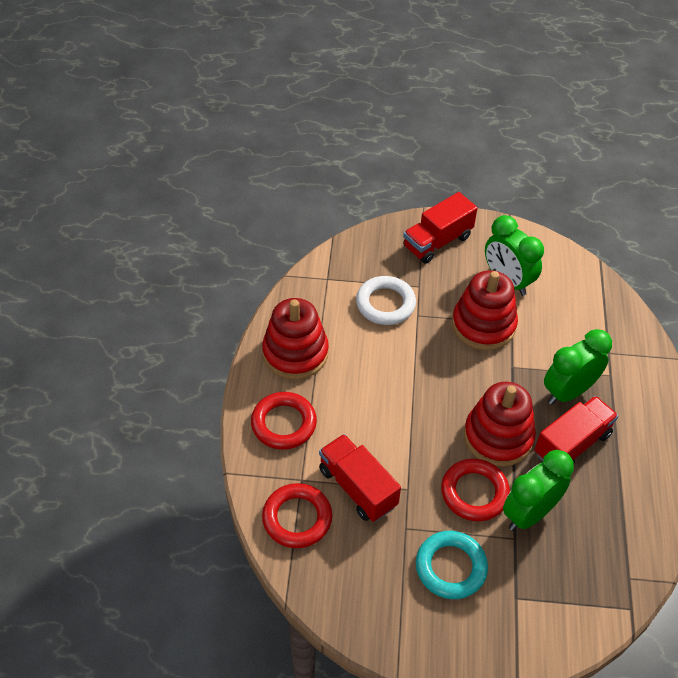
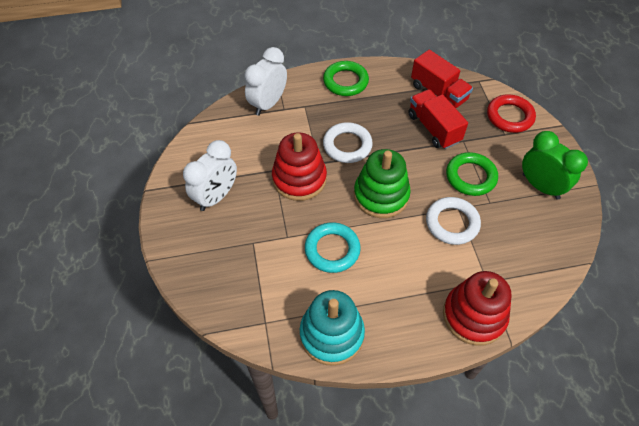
green clock: 3 -> 1
green ring: 0 -> 2
green stacking toy: 0 -> 1
red ring: 3 -> 1
red stacking toy: 3 -> 2
red truck: 3 -> 2
turquoise stacking toy: 0 -> 1
white clock: 0 -> 2
white ring: 1 -> 2

